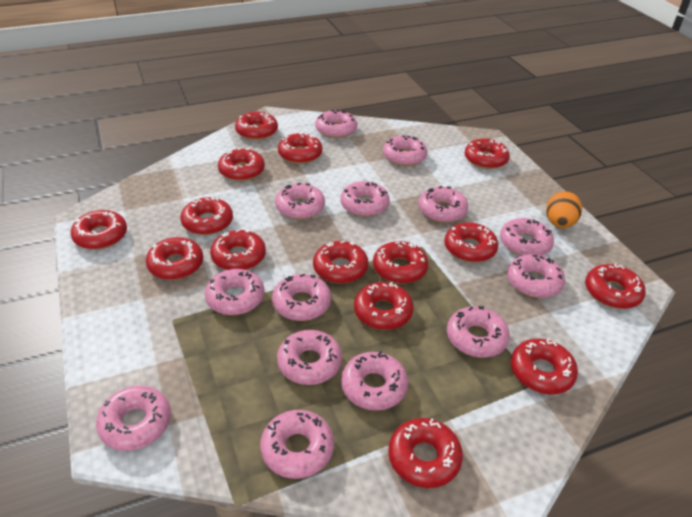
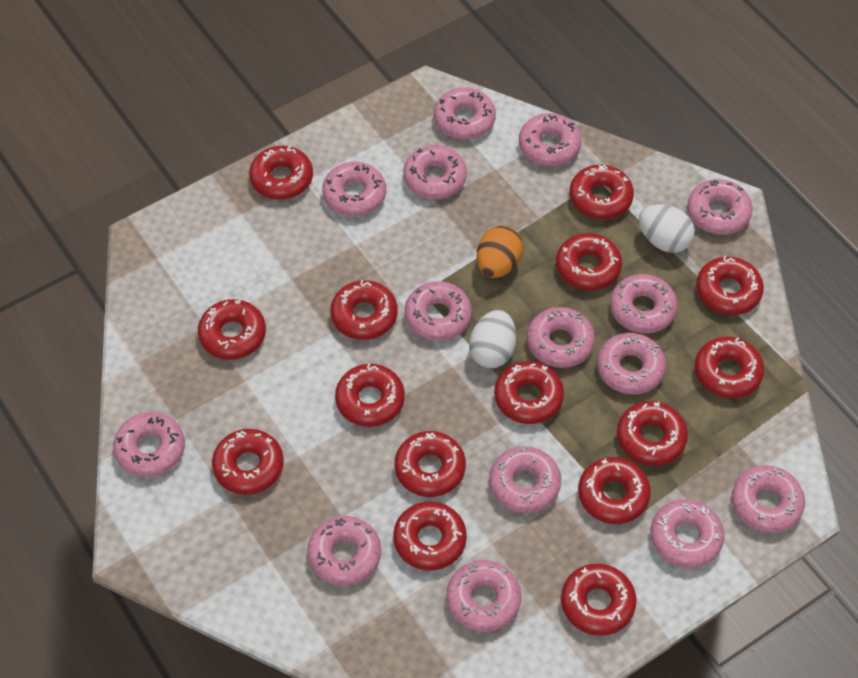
pink donut: 14 -> 15
white egg: 0 -> 2

